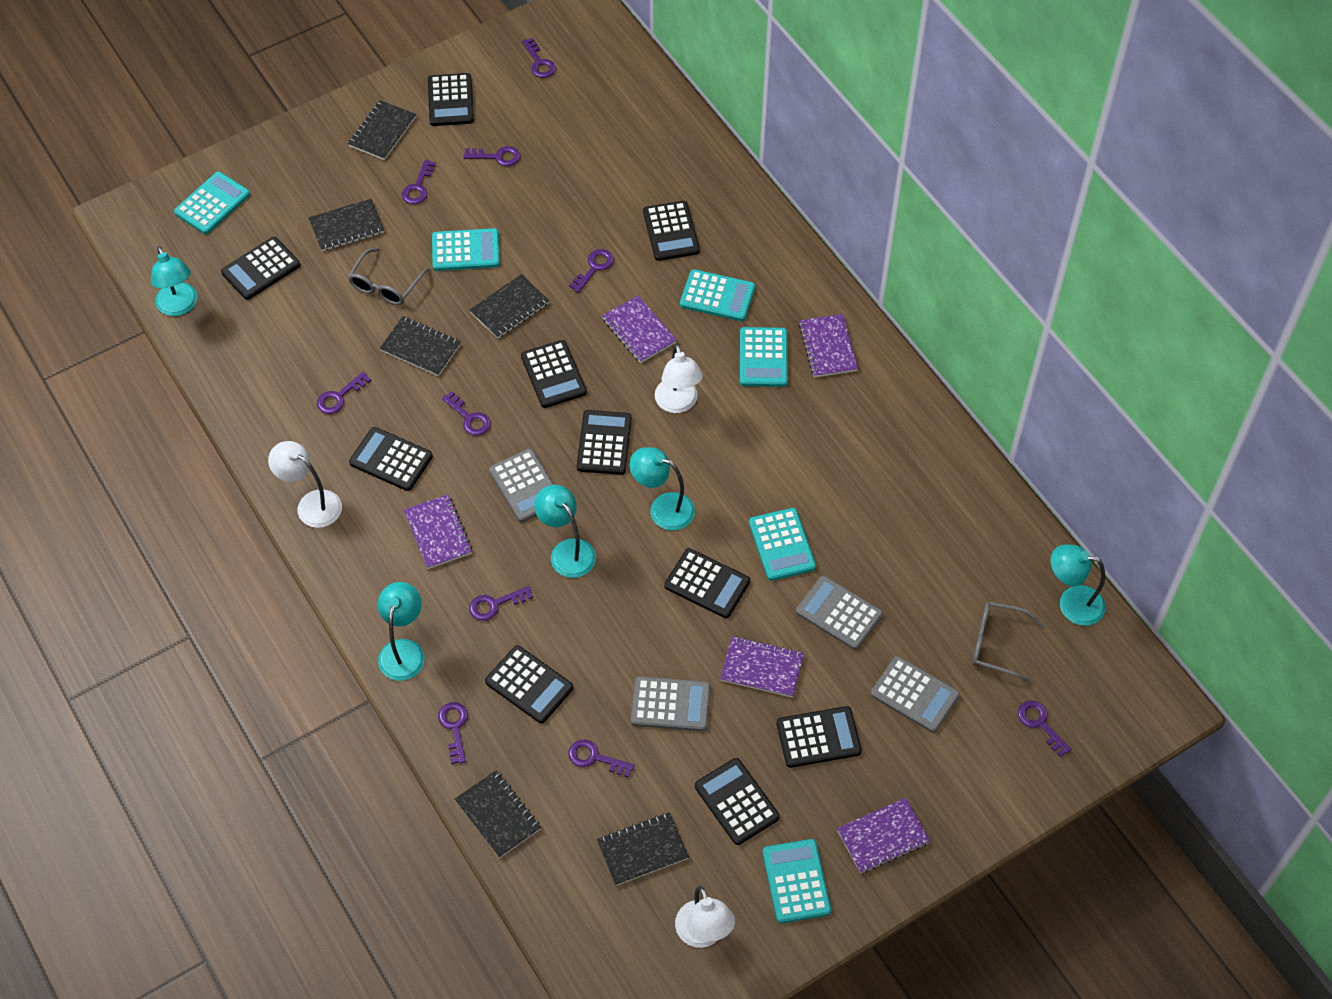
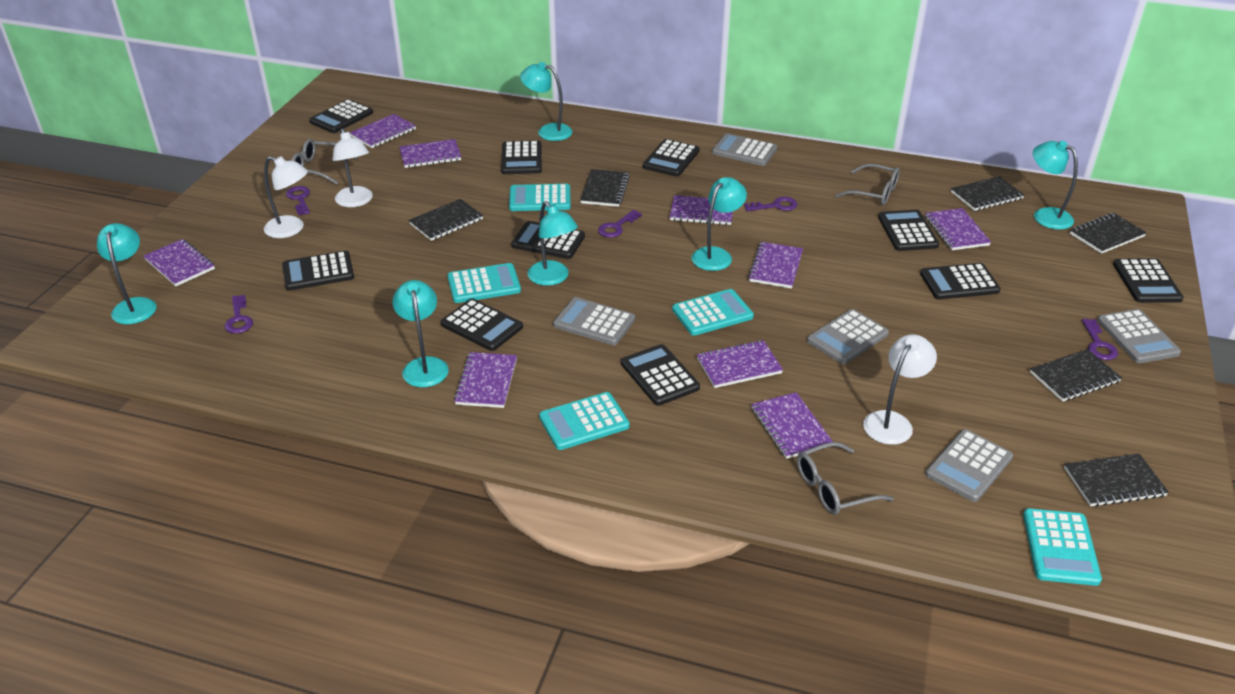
grey calculator: 4 -> 5
grey glasses: 2 -> 3
purple key: 10 -> 5
purple notebook: 5 -> 9
turquoise calculator: 6 -> 5
turquoise lamp: 5 -> 6

